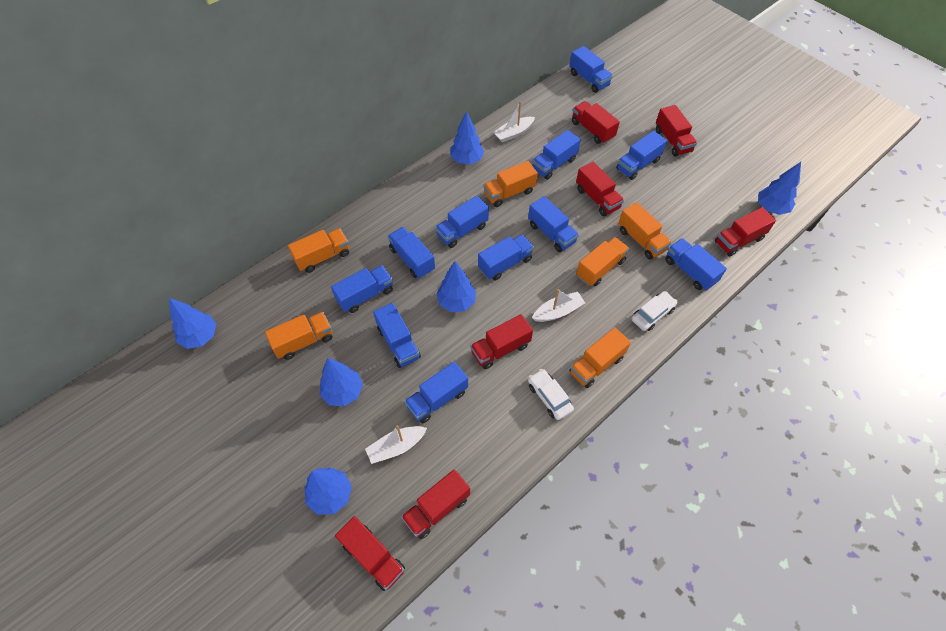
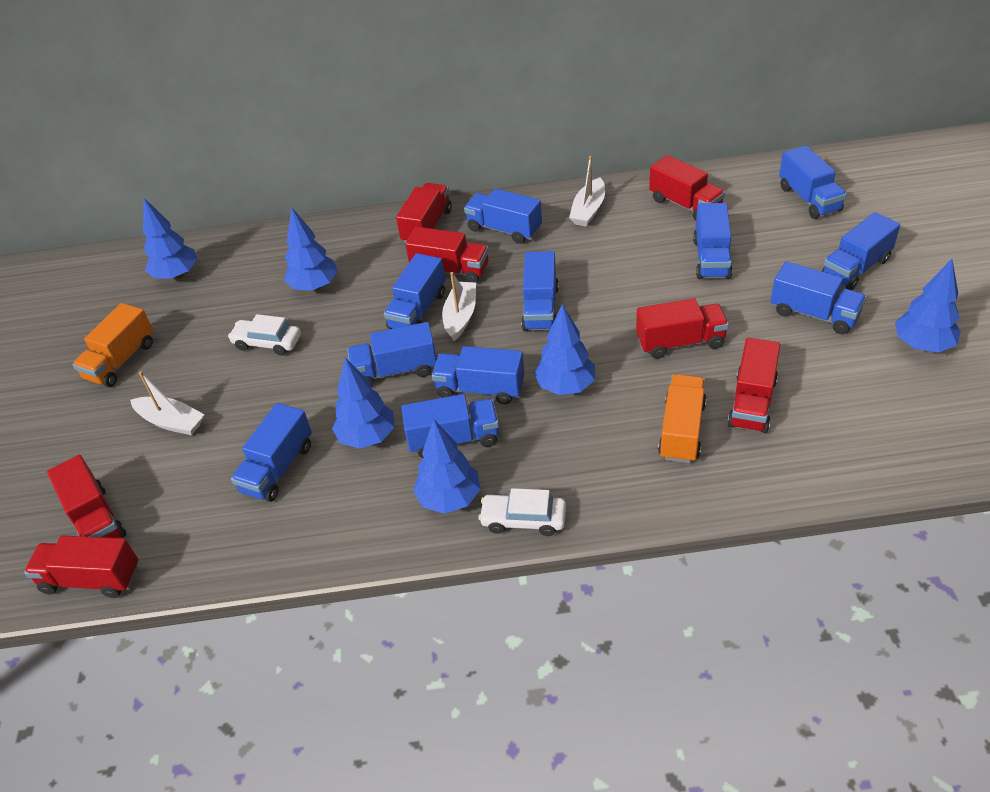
orange truck: 6 -> 2

